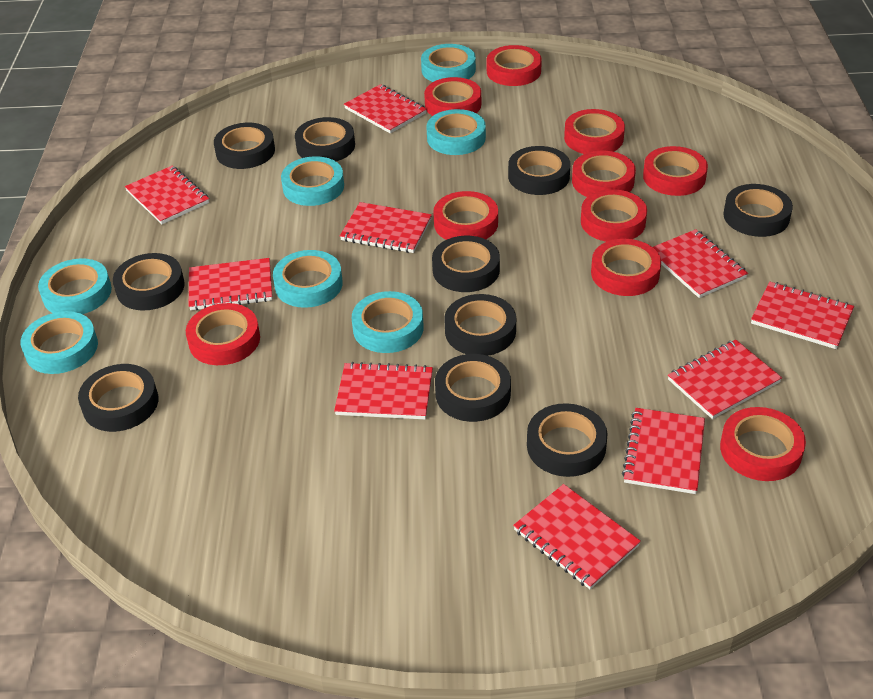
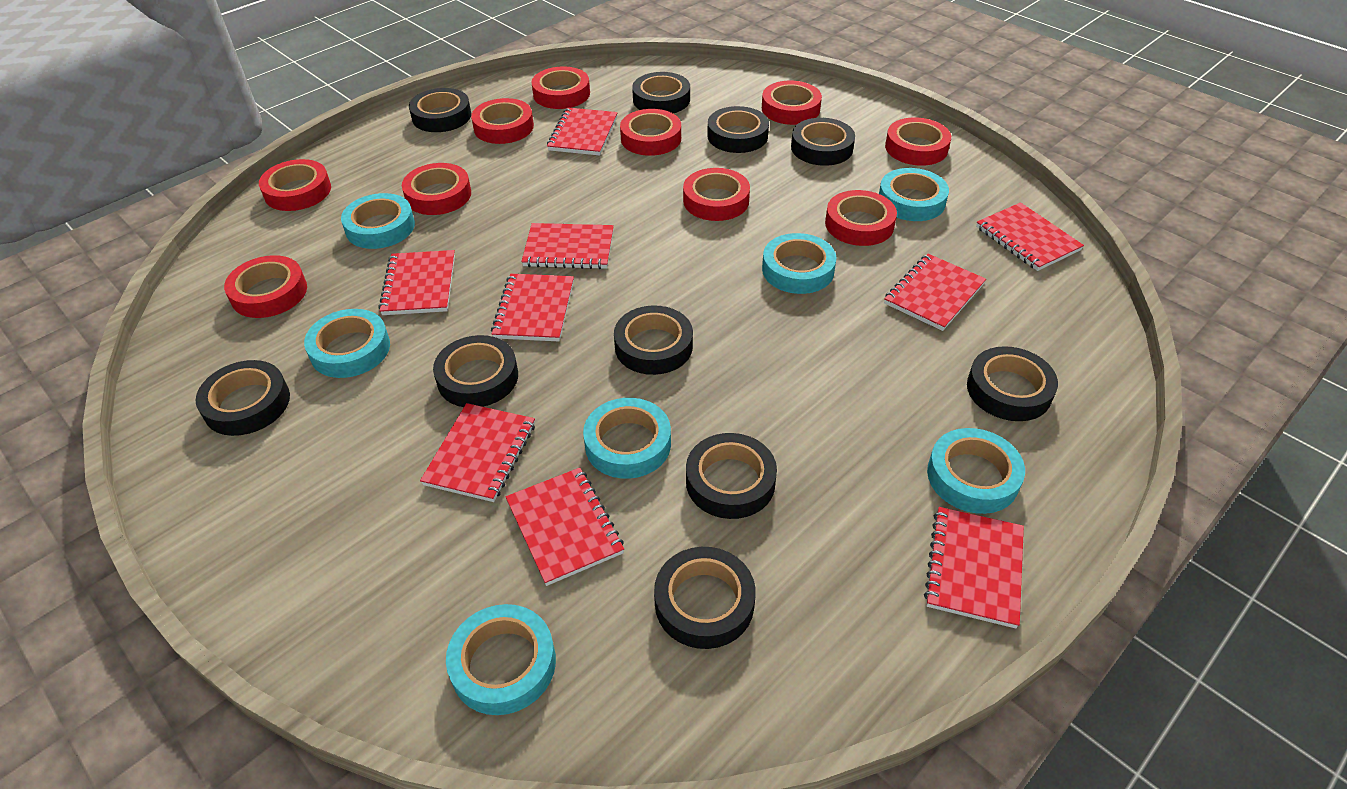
red notebook: 10 -> 9

